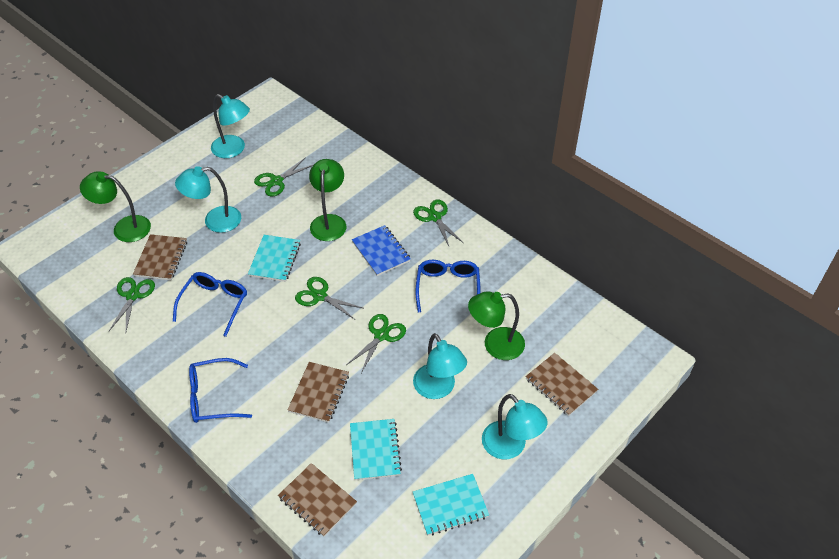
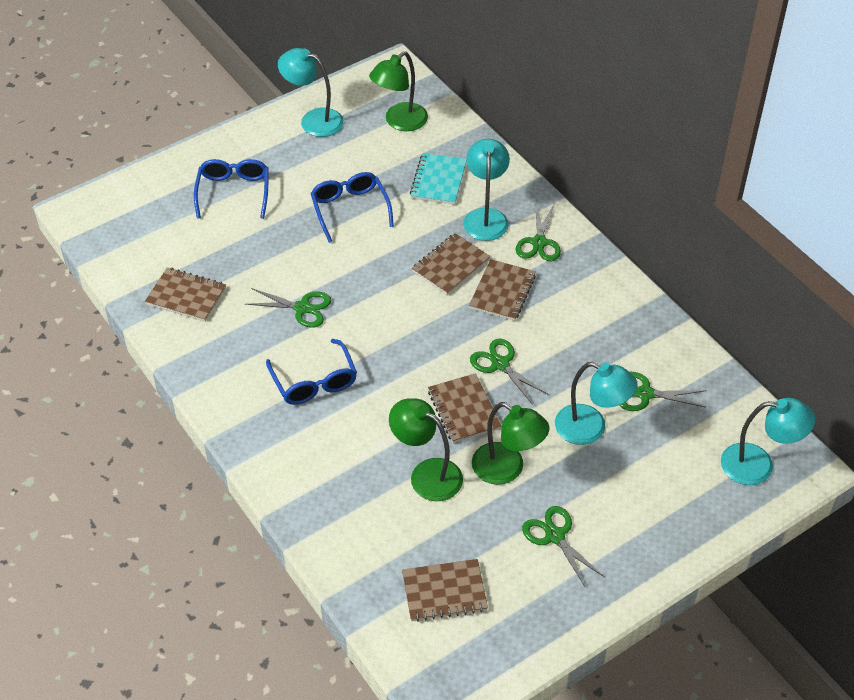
blue notebook: 1 -> 0
brown notebook: 4 -> 5
turquoise notebook: 3 -> 1

